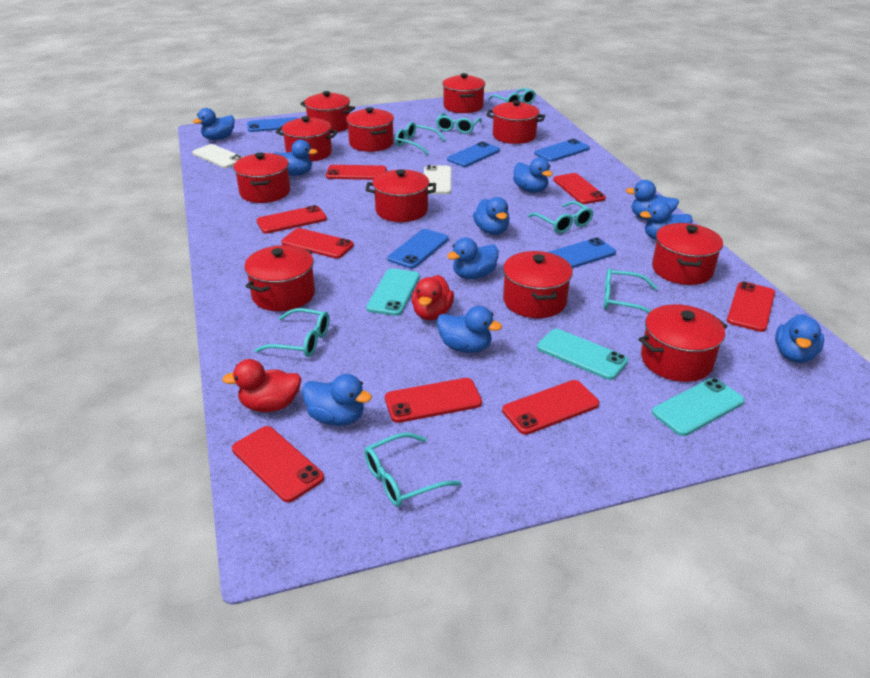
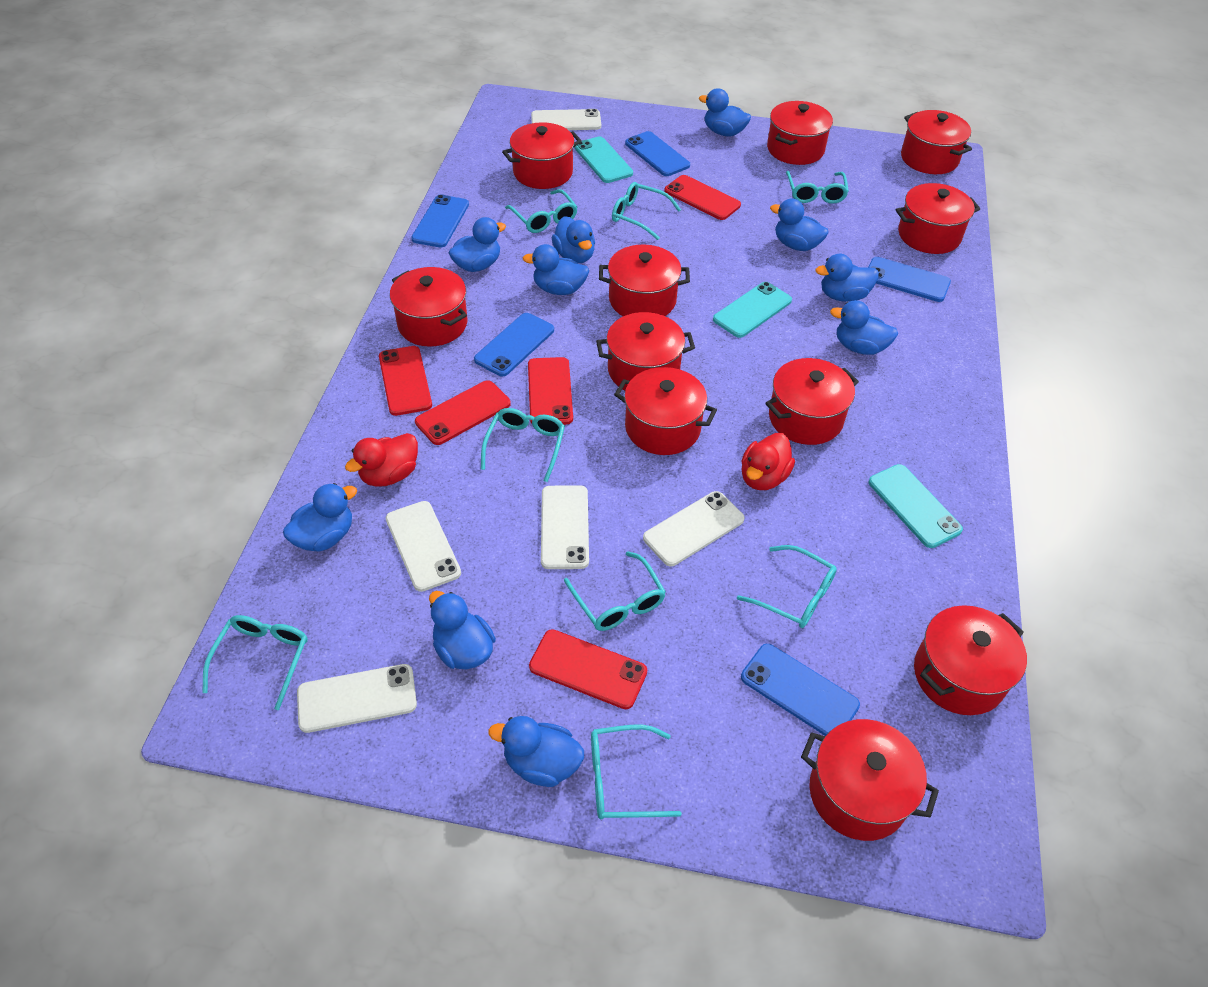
red phone: 8 -> 5
turquoise glasses: 7 -> 8
white phone: 2 -> 5

